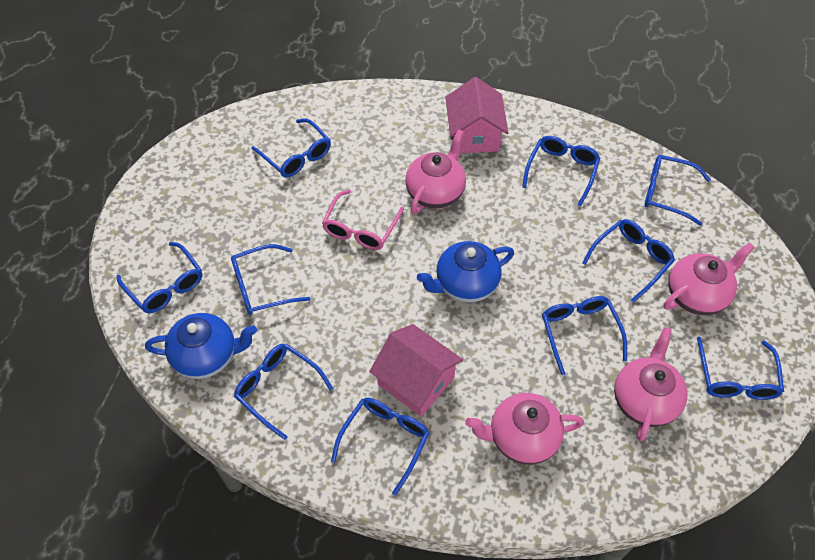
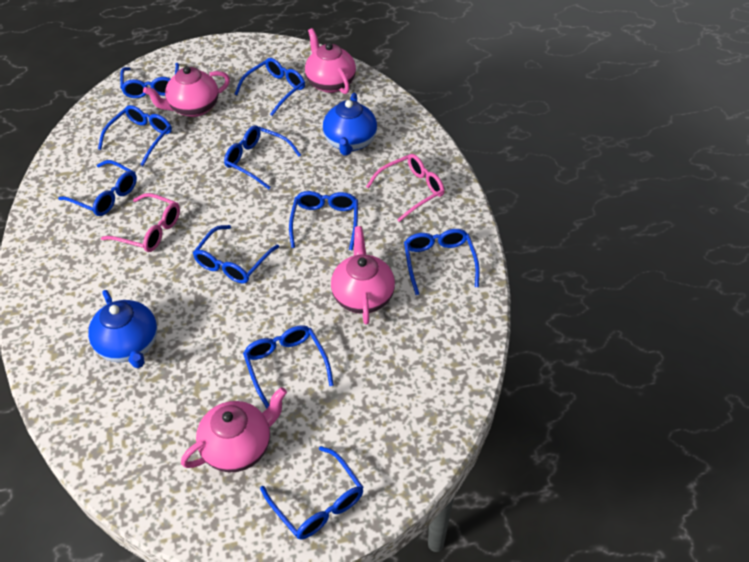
pink glasses: 1 -> 2
pink house: 2 -> 0

